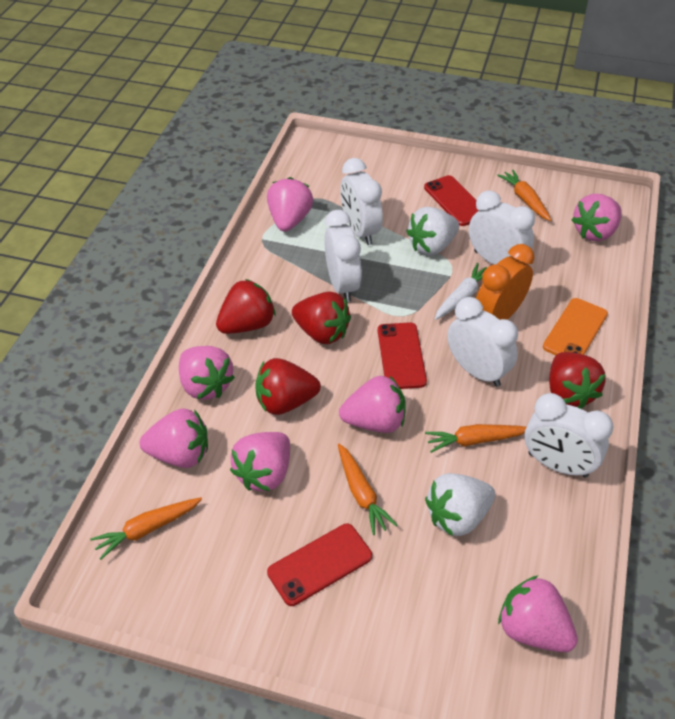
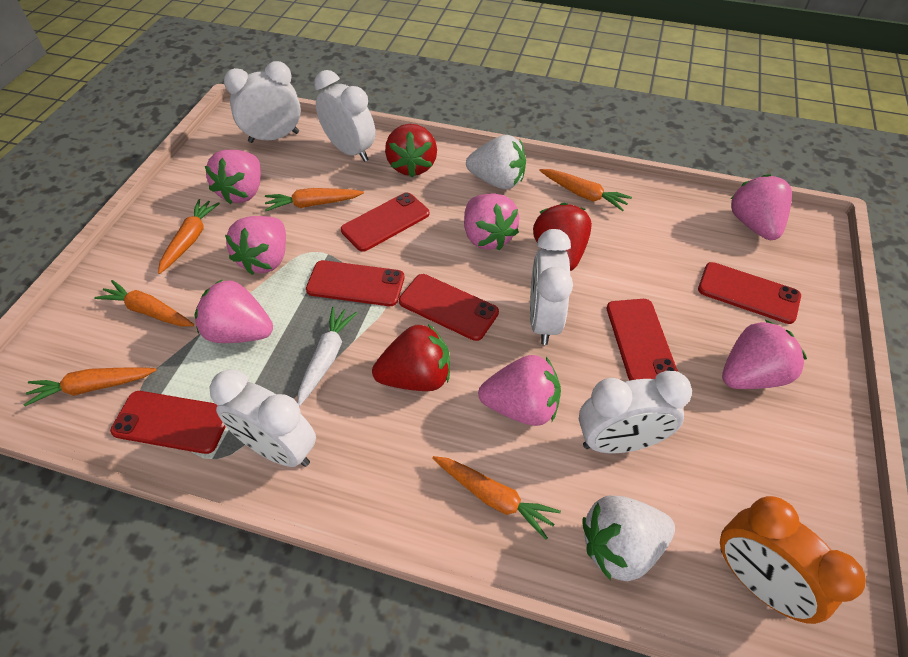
orange carrot: 4 -> 6
orange phone: 1 -> 0
red phone: 3 -> 6
red strawberry: 4 -> 3

